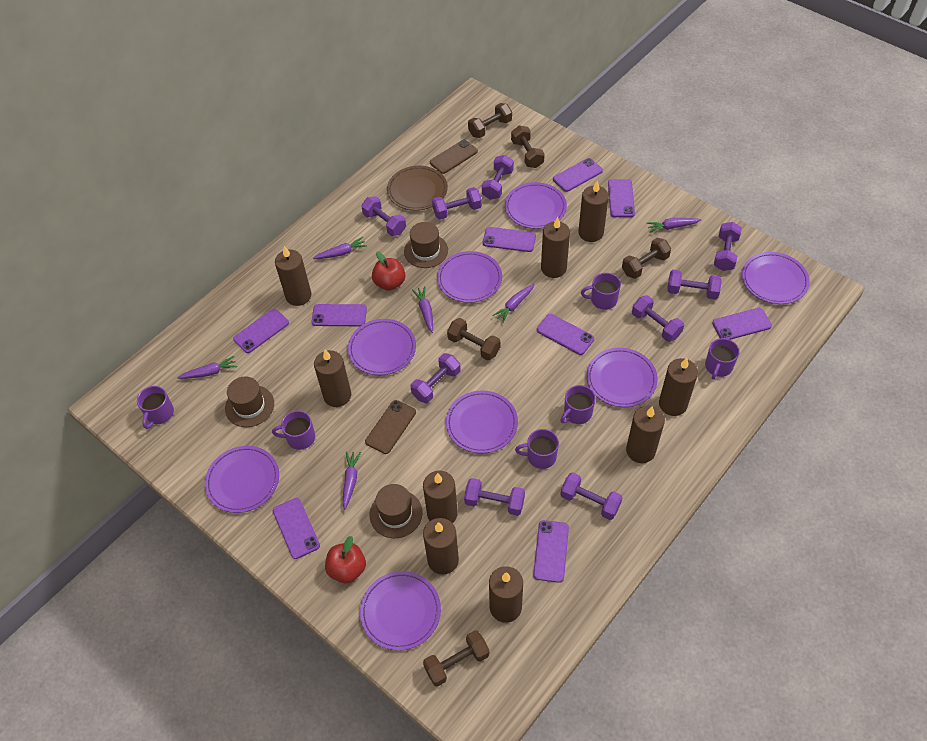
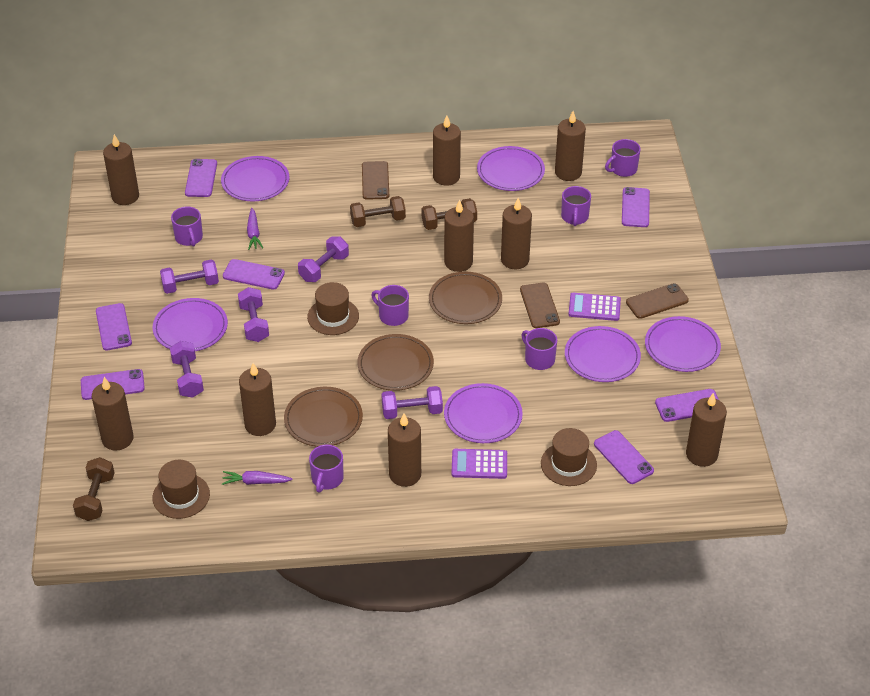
brown dumbbell: 5 -> 3
brown phone: 2 -> 3
brown plate: 1 -> 3
purple calculator: 0 -> 2
purple carrot: 6 -> 2
purple dumbbell: 9 -> 5
purple phone: 9 -> 7
purple plate: 8 -> 6
red apple: 2 -> 0

